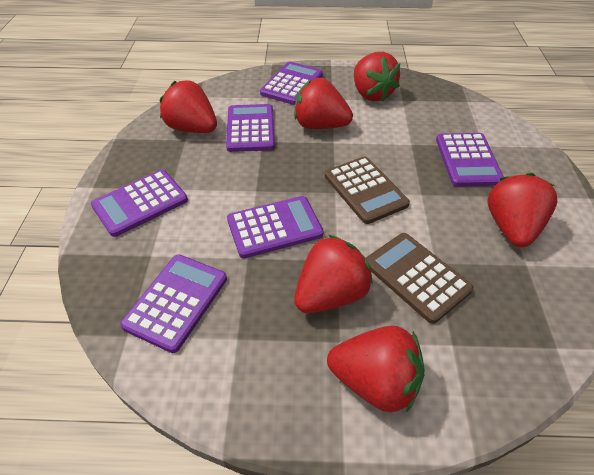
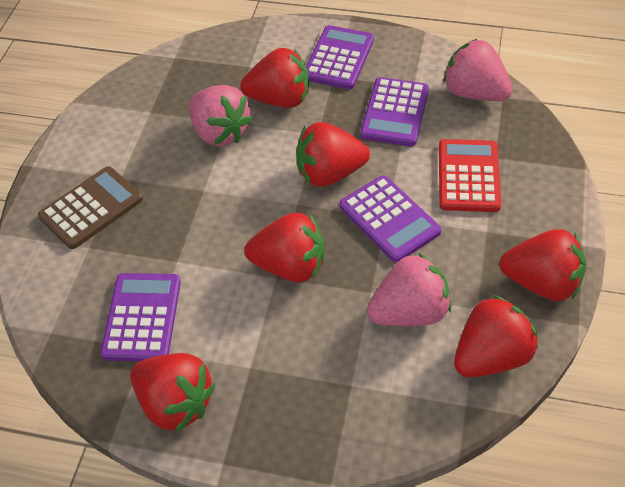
brown calculator: 2 -> 1
pink strawberry: 0 -> 3
purple calculator: 6 -> 4
red calculator: 0 -> 1

